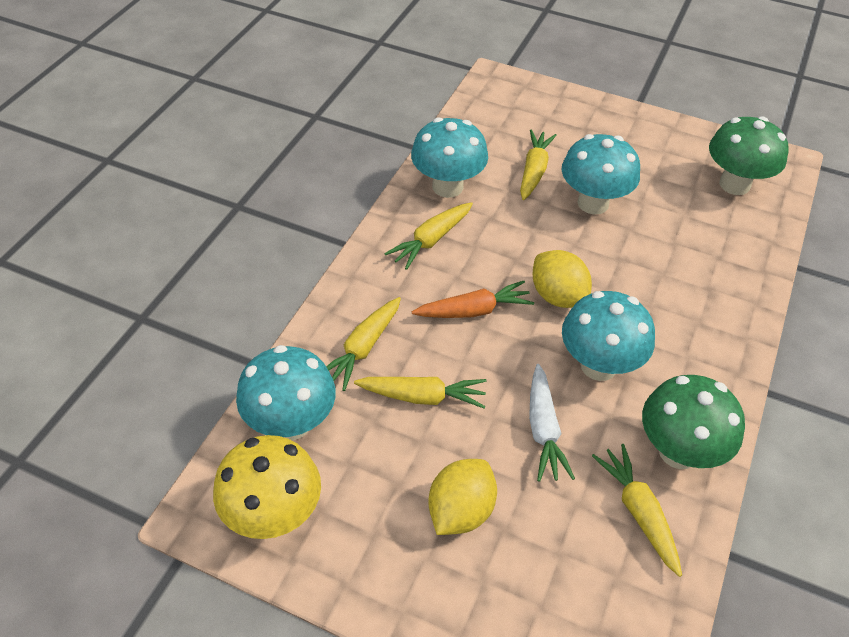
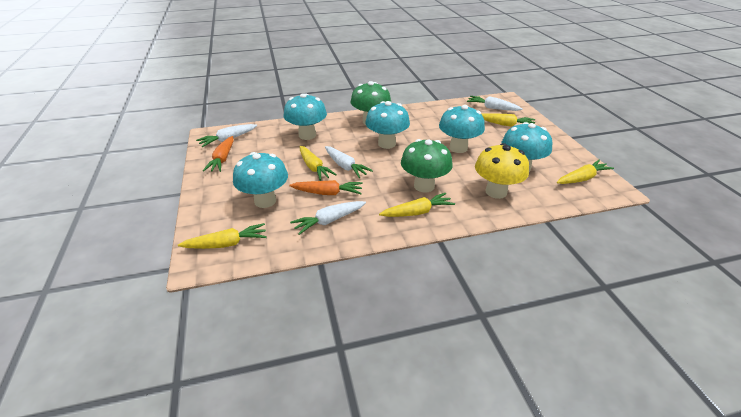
orange carrot: 1 -> 2
turquoise mushroom: 4 -> 5
white carrot: 1 -> 4
yellow lemon: 2 -> 0

